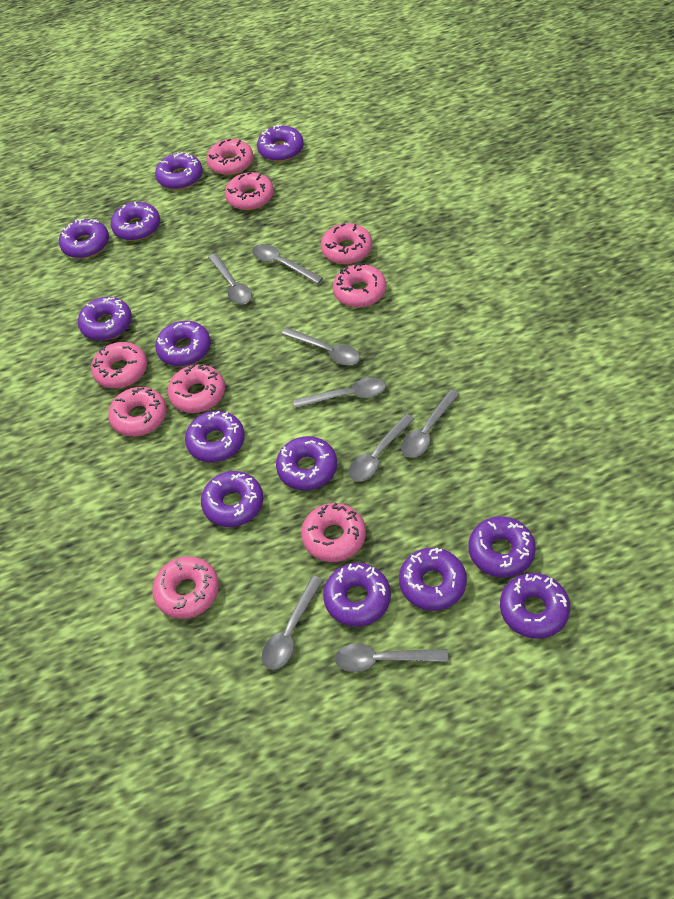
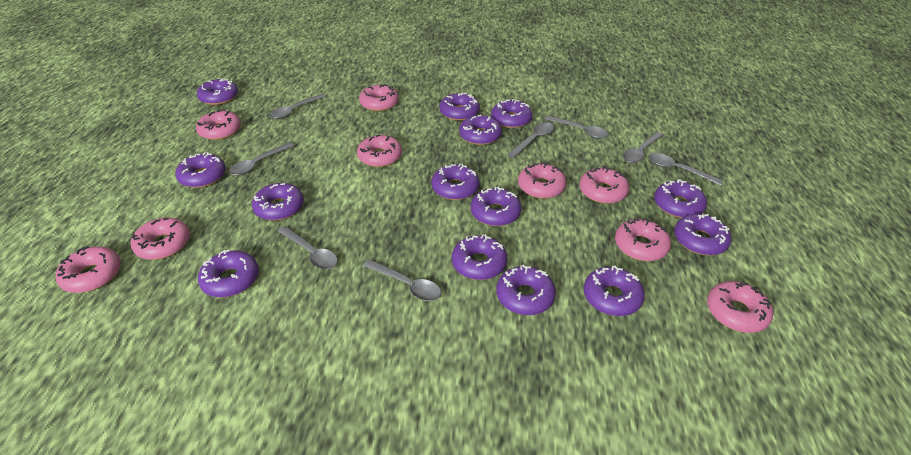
purple donut: 13 -> 14

